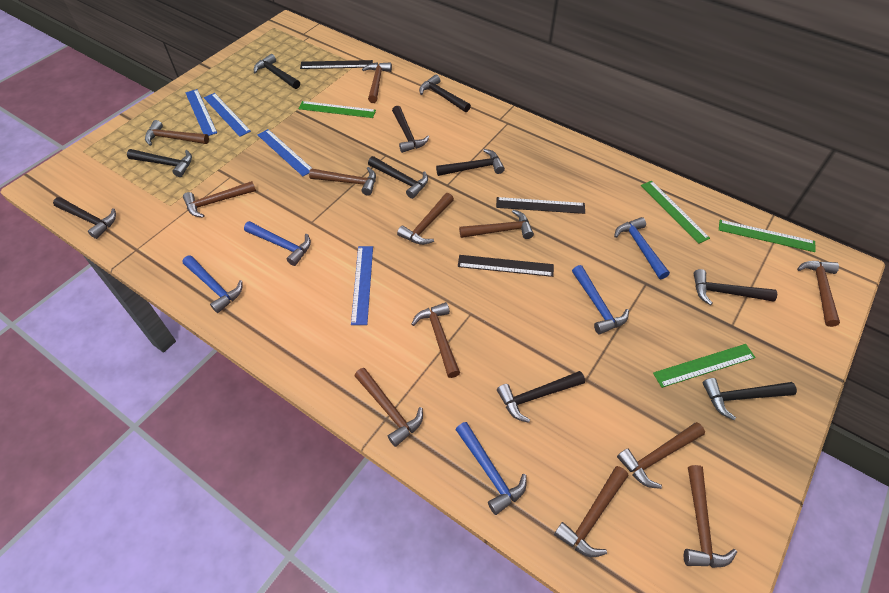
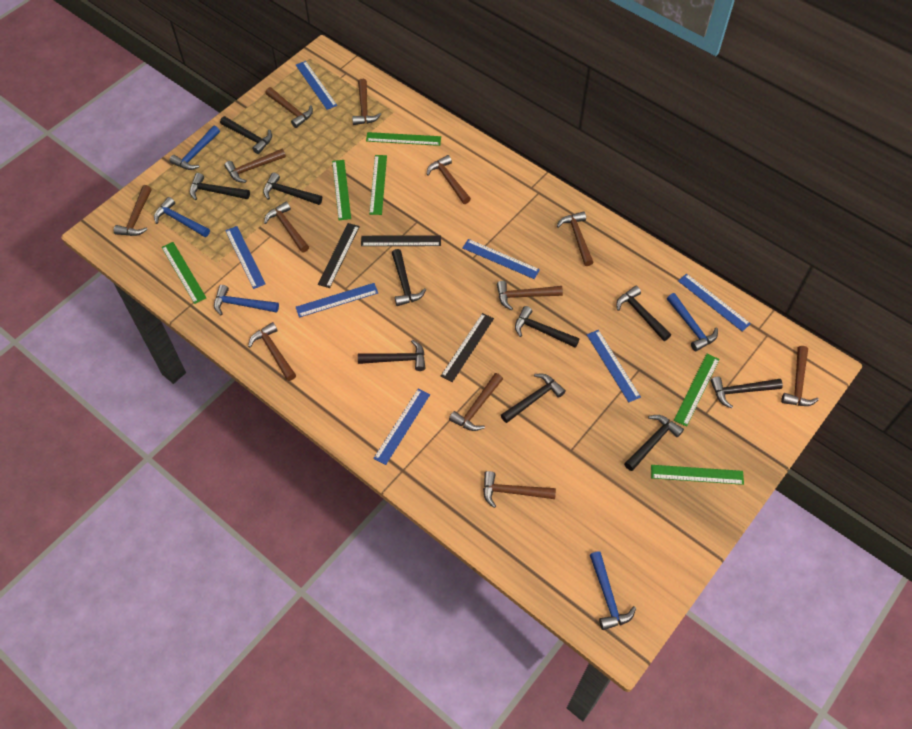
blue ruler: 4 -> 7
green ruler: 4 -> 6

